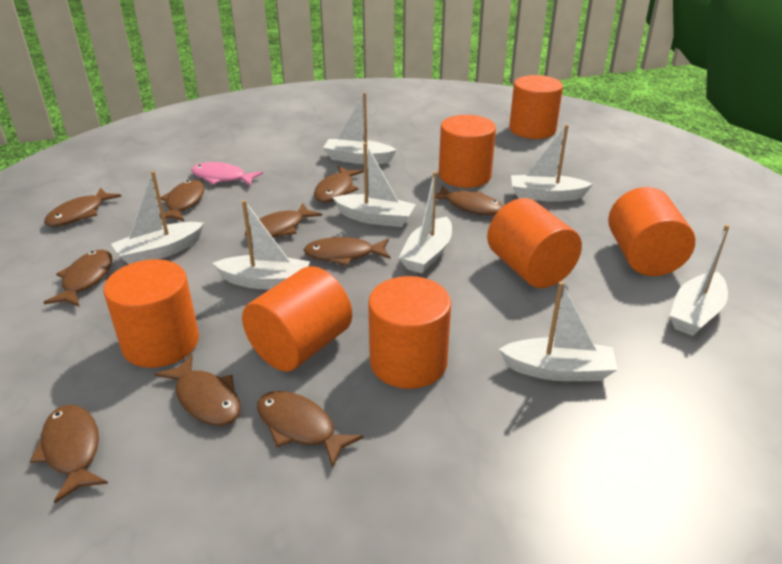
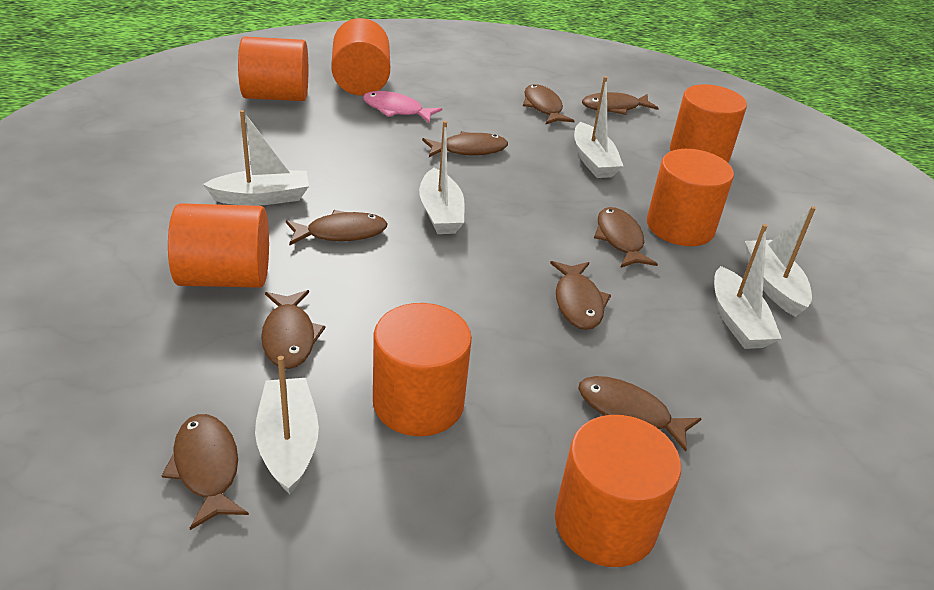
brown fish: 10 -> 9
white boat: 8 -> 6

